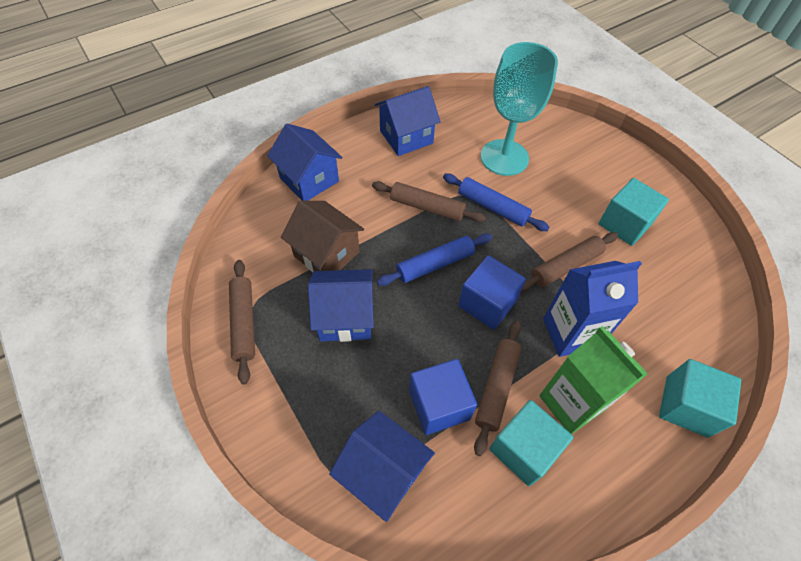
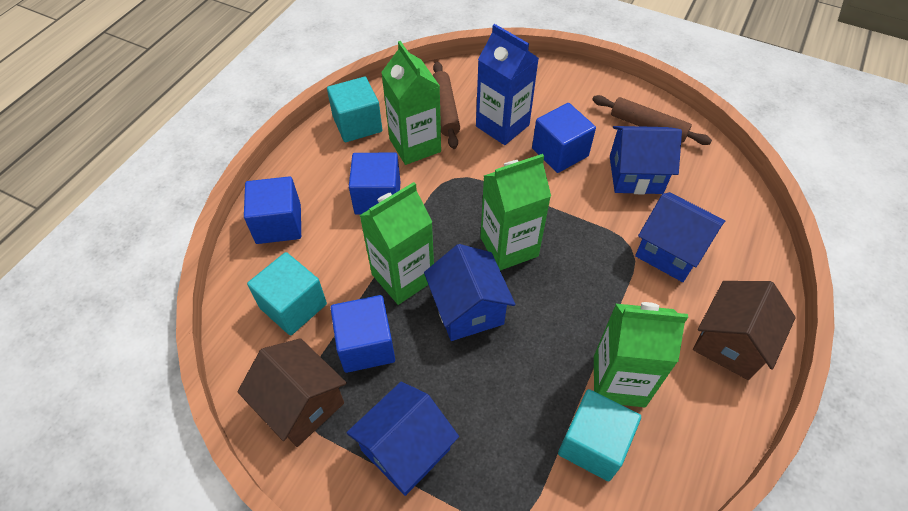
blue cube: 2 -> 4
blue rolling pin: 2 -> 0
brown house: 1 -> 2
brown rolling pin: 4 -> 2
green carton: 1 -> 4
turquoise goblet: 1 -> 0

